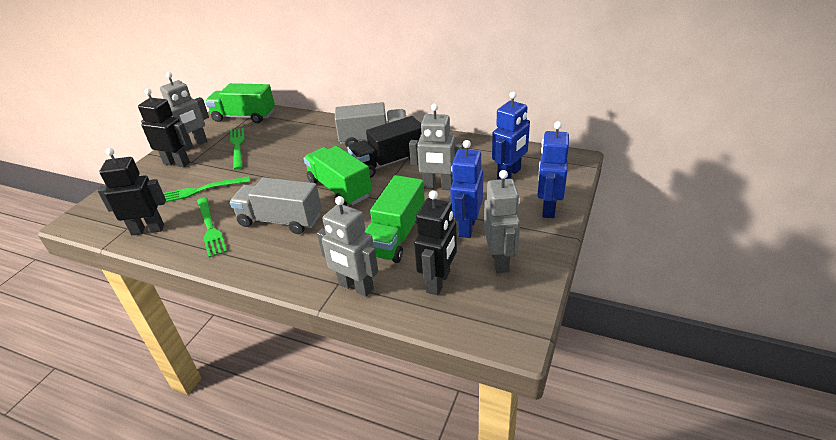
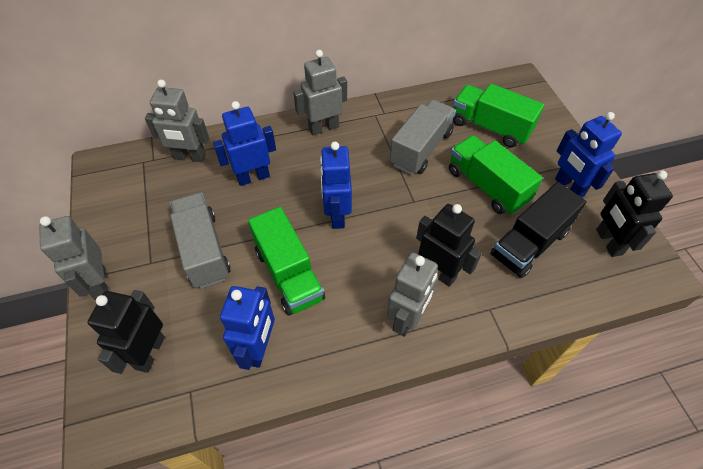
blue robot: 3 -> 4
green fork: 3 -> 0

